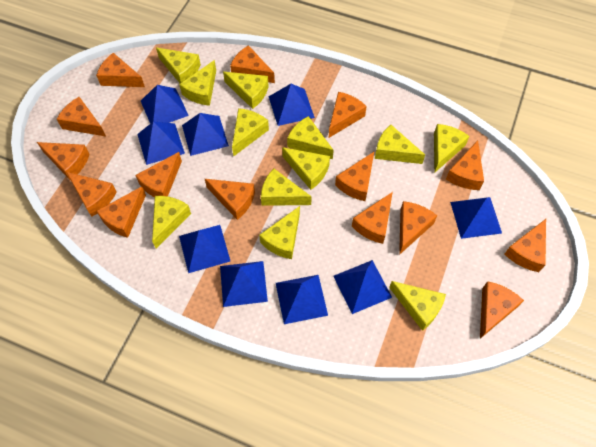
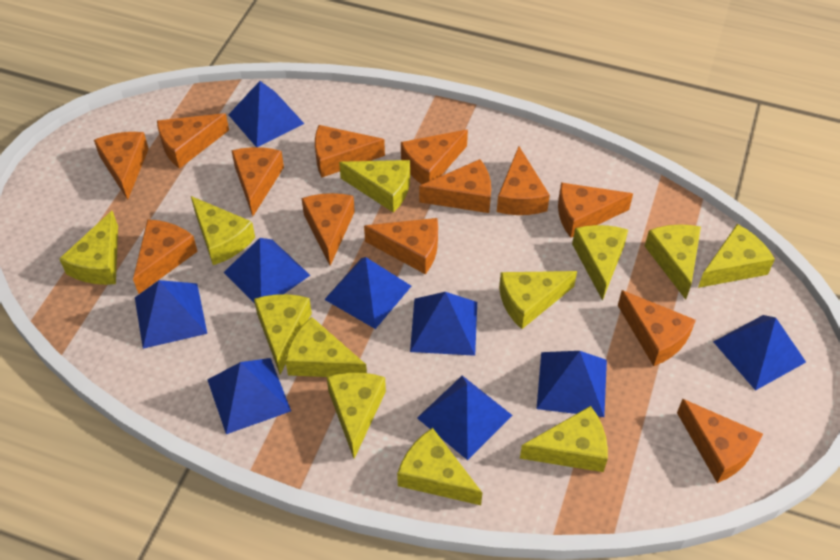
orange cheese: 15 -> 13

